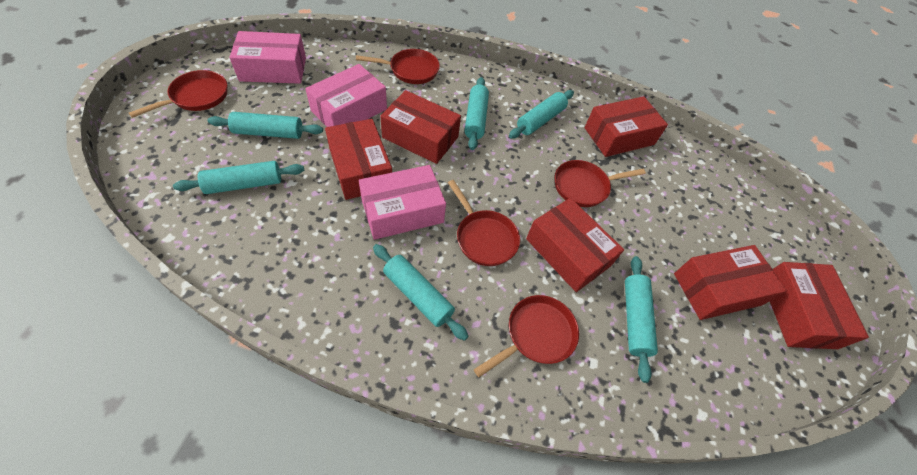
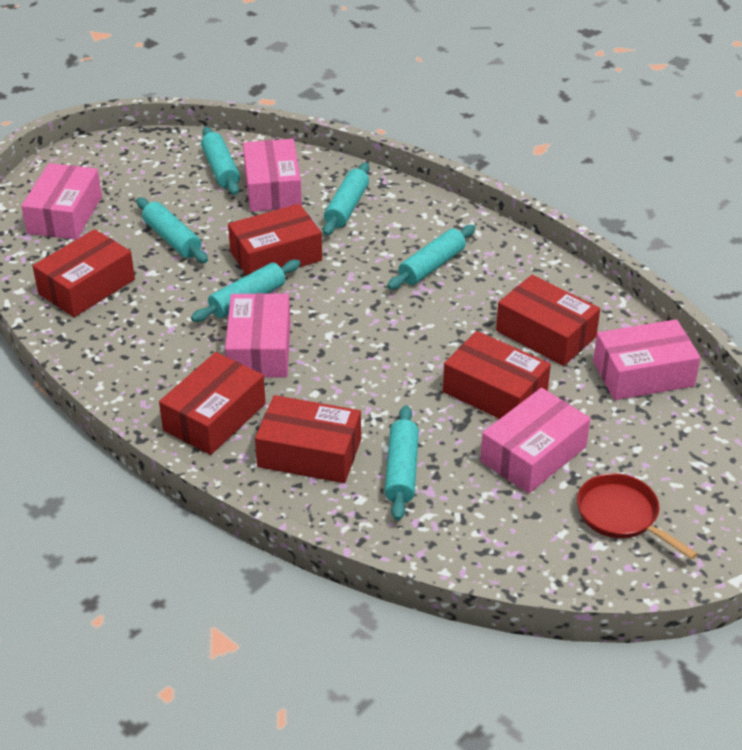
pink box: 3 -> 5
red pan: 5 -> 1

